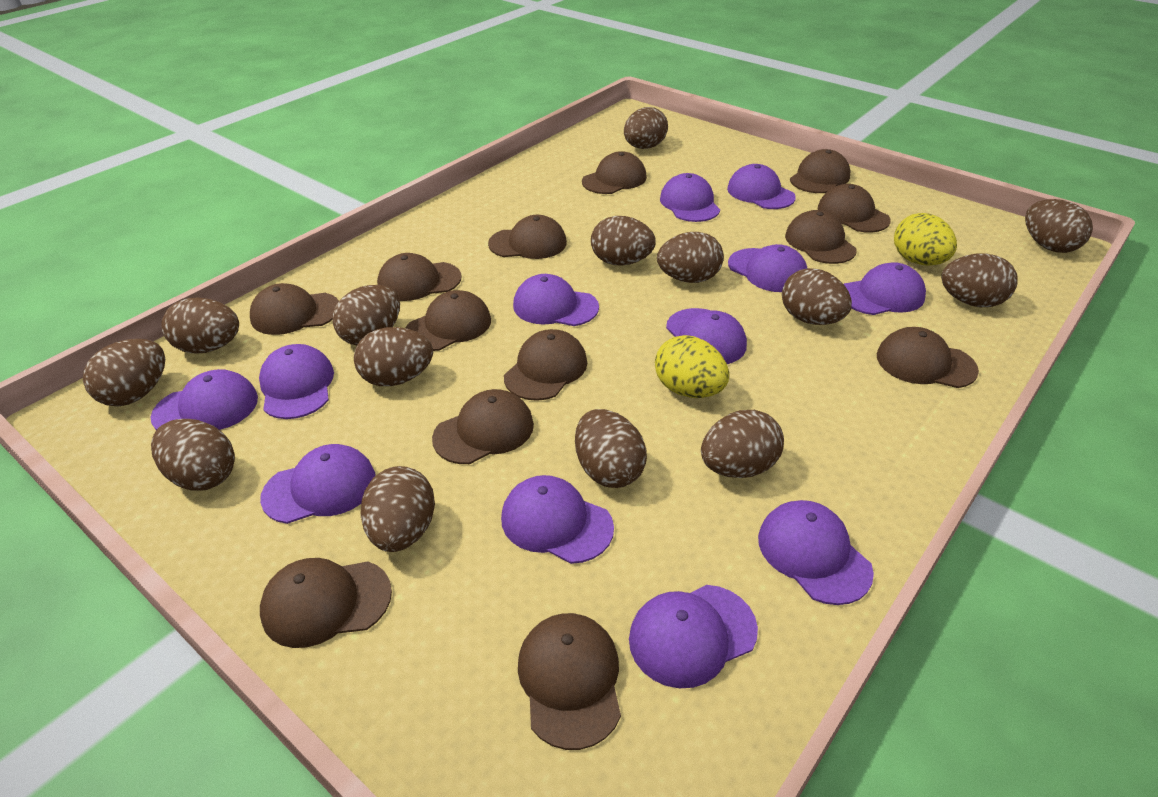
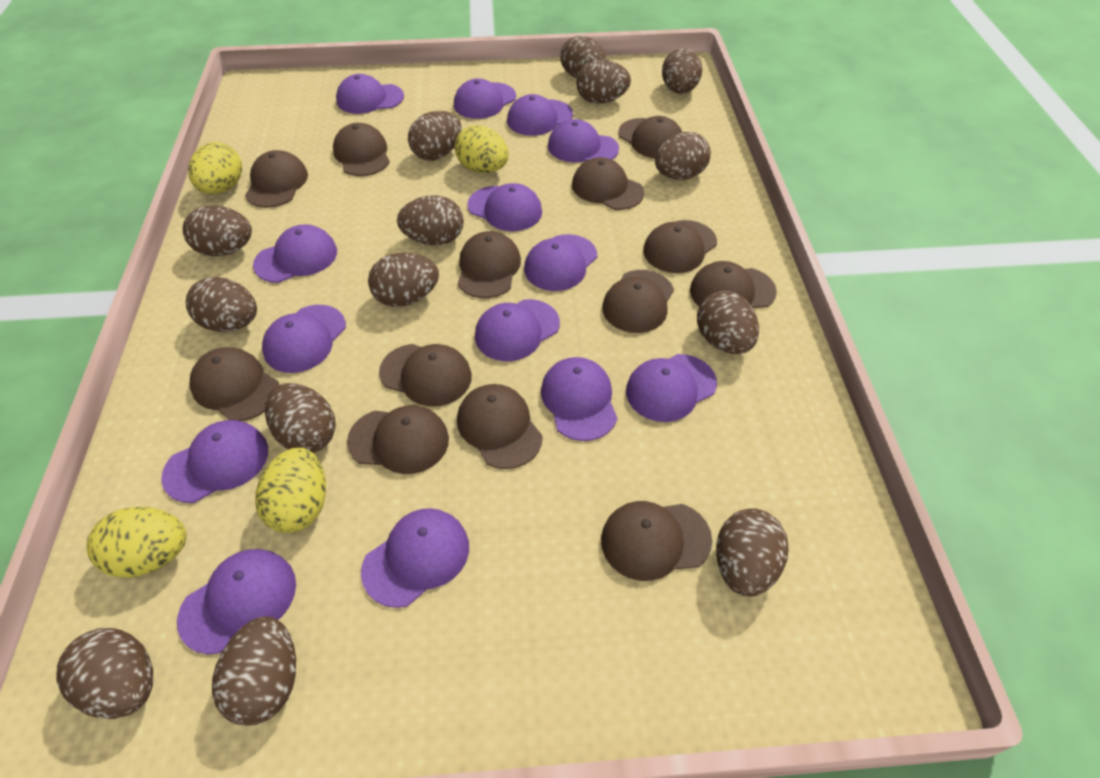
purple cap: 12 -> 14
yellow egg: 2 -> 4

